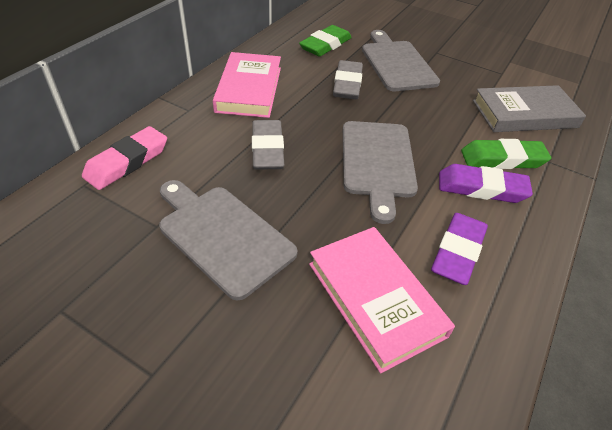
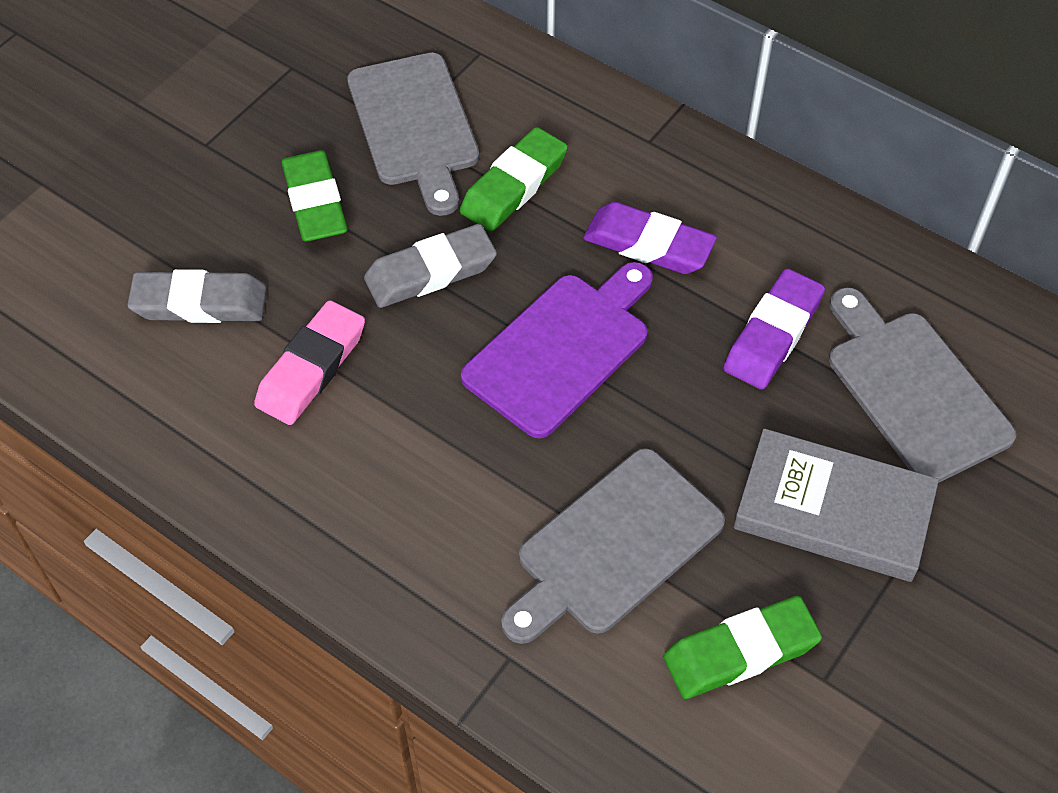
green eraser: 2 -> 3
pink book: 2 -> 0
purple cutting board: 0 -> 1

